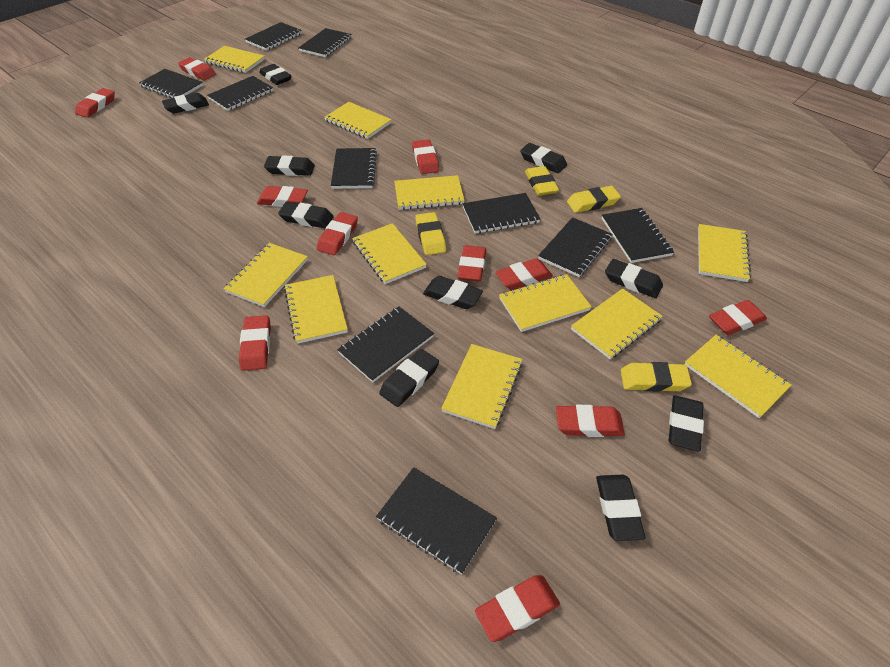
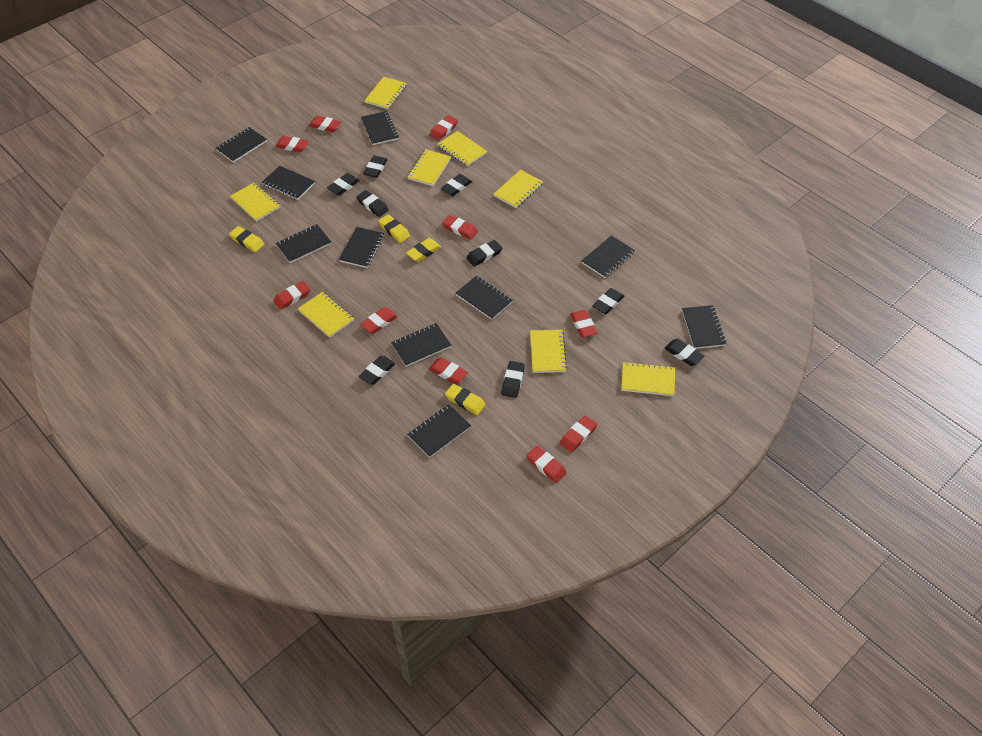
black eraser: 10 -> 9
red eraser: 11 -> 10
yellow notebook: 11 -> 8

